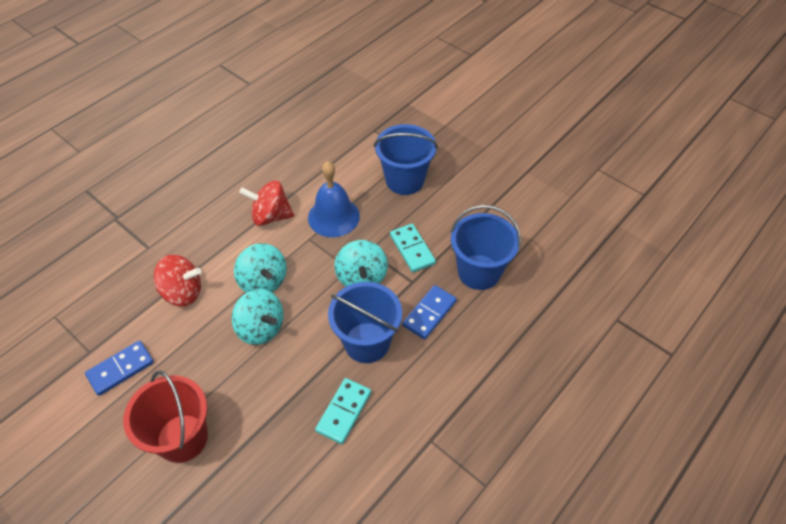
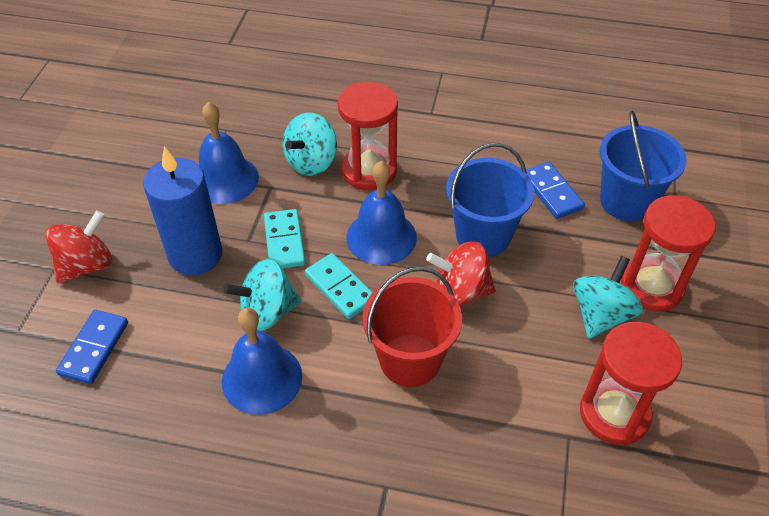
blue bell: 1 -> 3
blue bucket: 3 -> 2
blue candle: 0 -> 1
red hourglass: 0 -> 3

